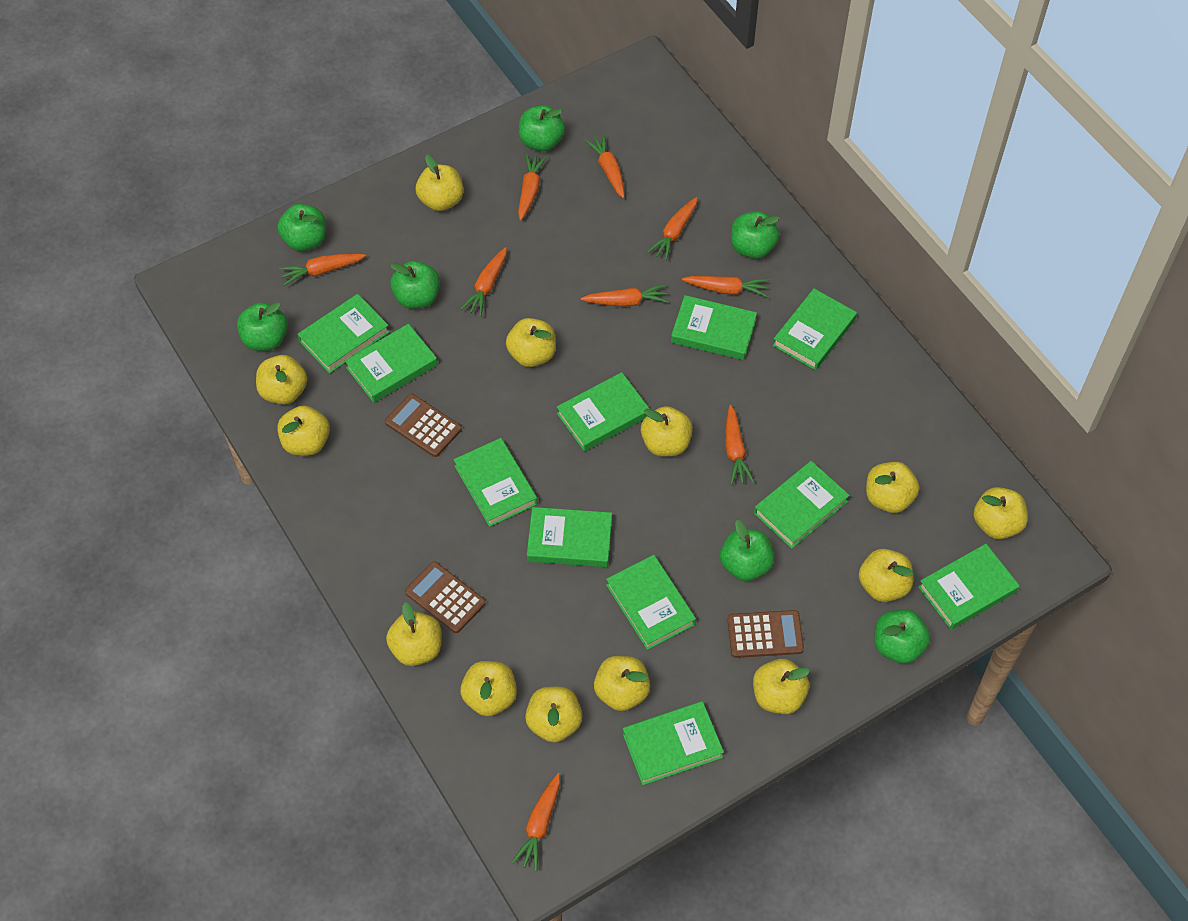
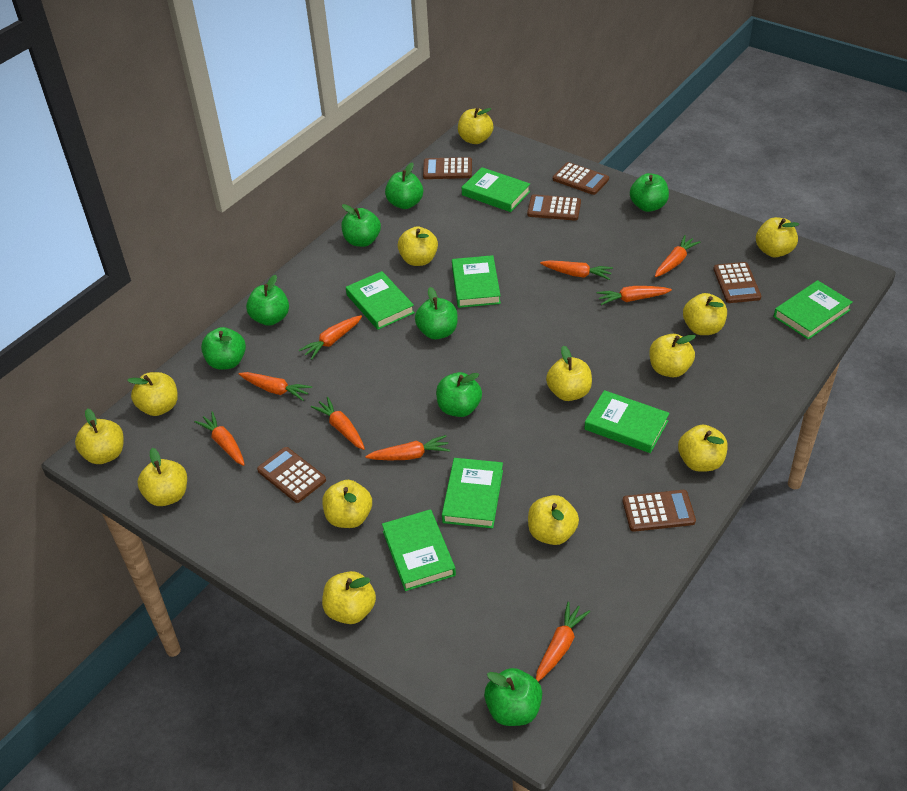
brown calculator: 3 -> 6
green apple: 7 -> 8
green book: 11 -> 7

